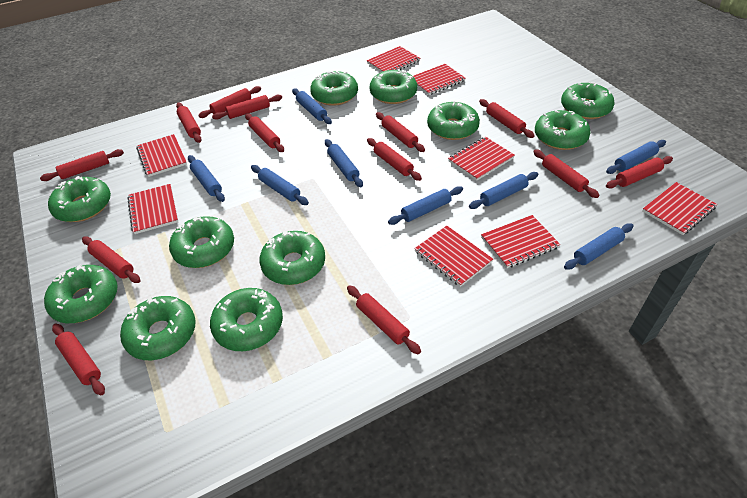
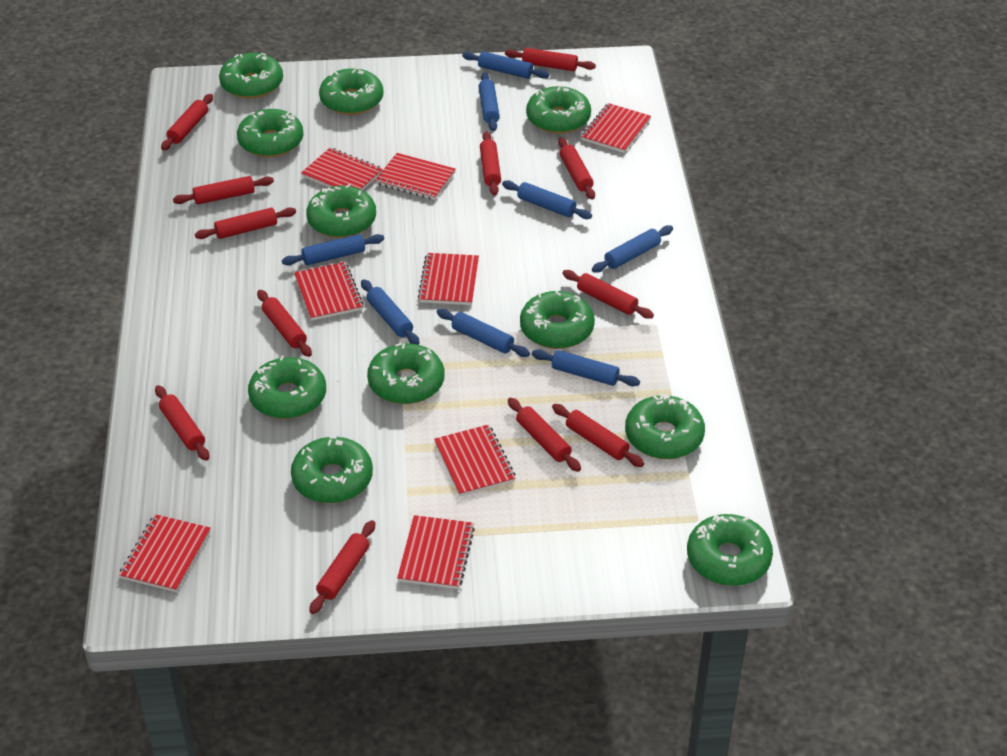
red rolling pin: 13 -> 12

